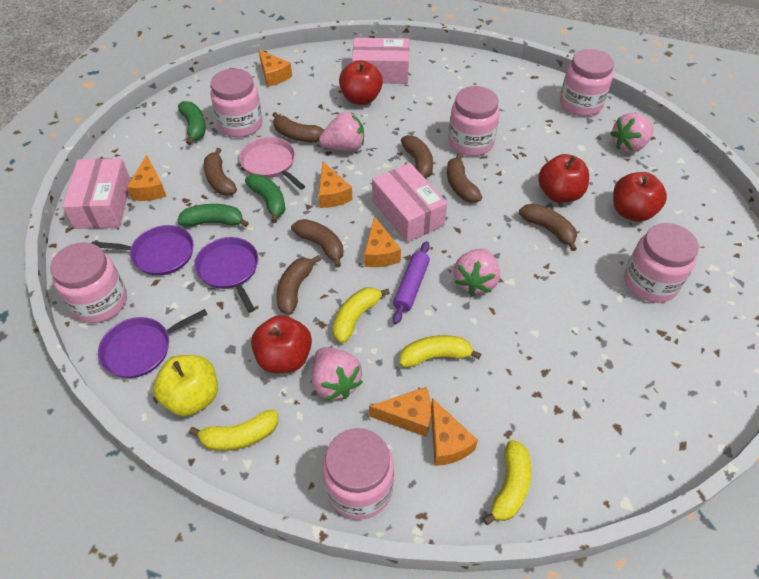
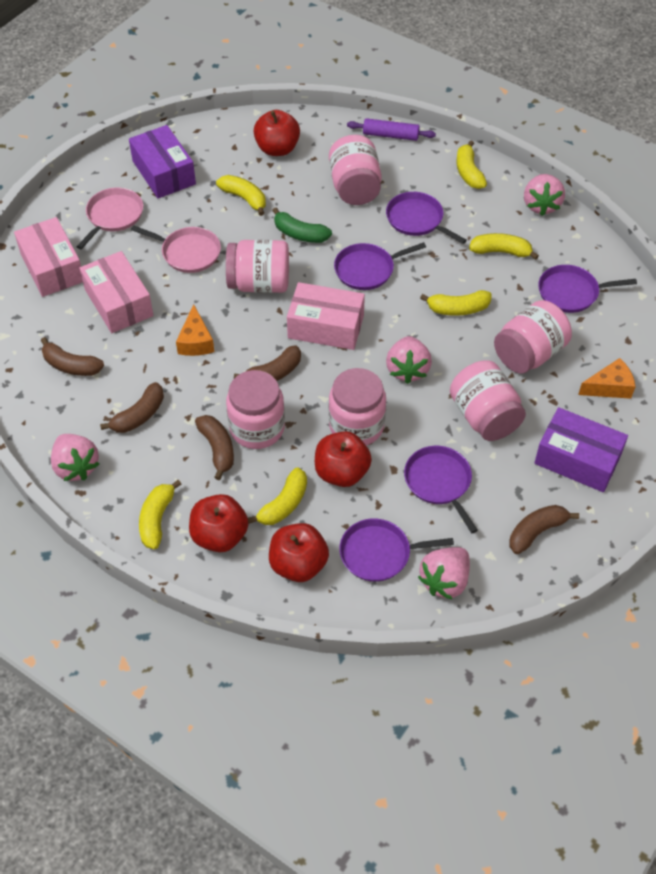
brown banana: 7 -> 5
green banana: 3 -> 1
orange cheese: 6 -> 2
pink pan: 1 -> 2
purple box: 0 -> 2
purple pan: 3 -> 5
yellow apple: 1 -> 0
yellow banana: 4 -> 6

